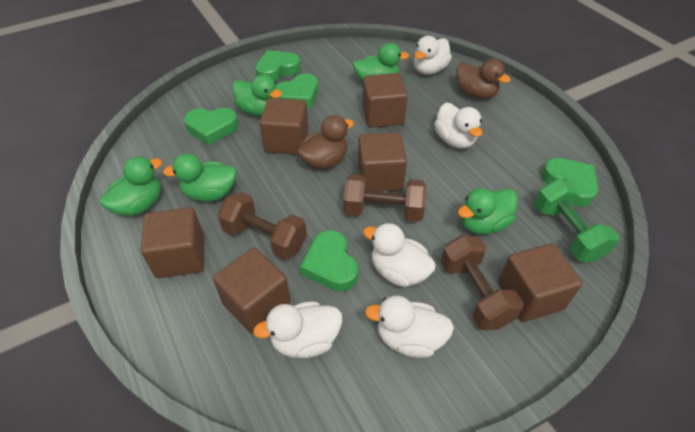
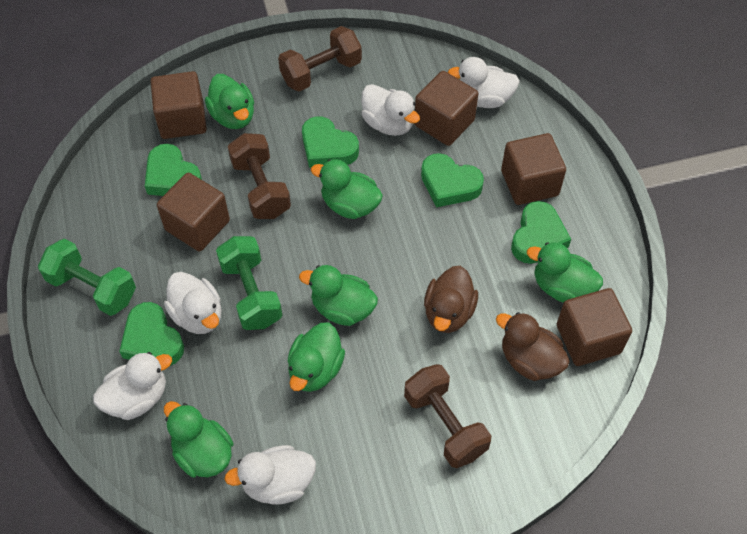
brown cube: 6 -> 5
green duck: 5 -> 6
green dumbbell: 1 -> 2

